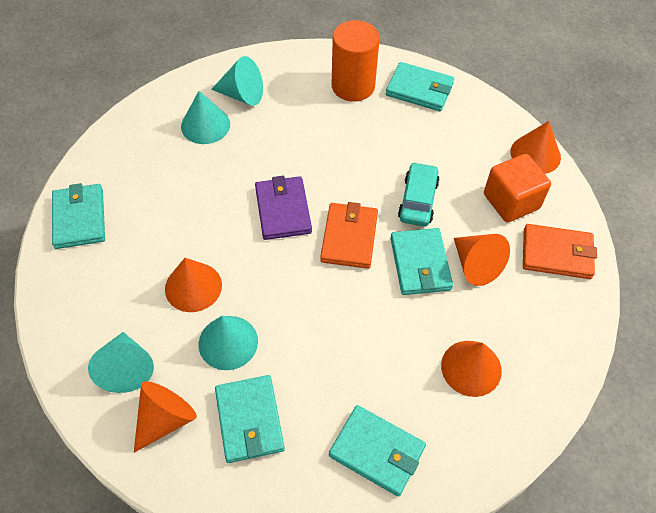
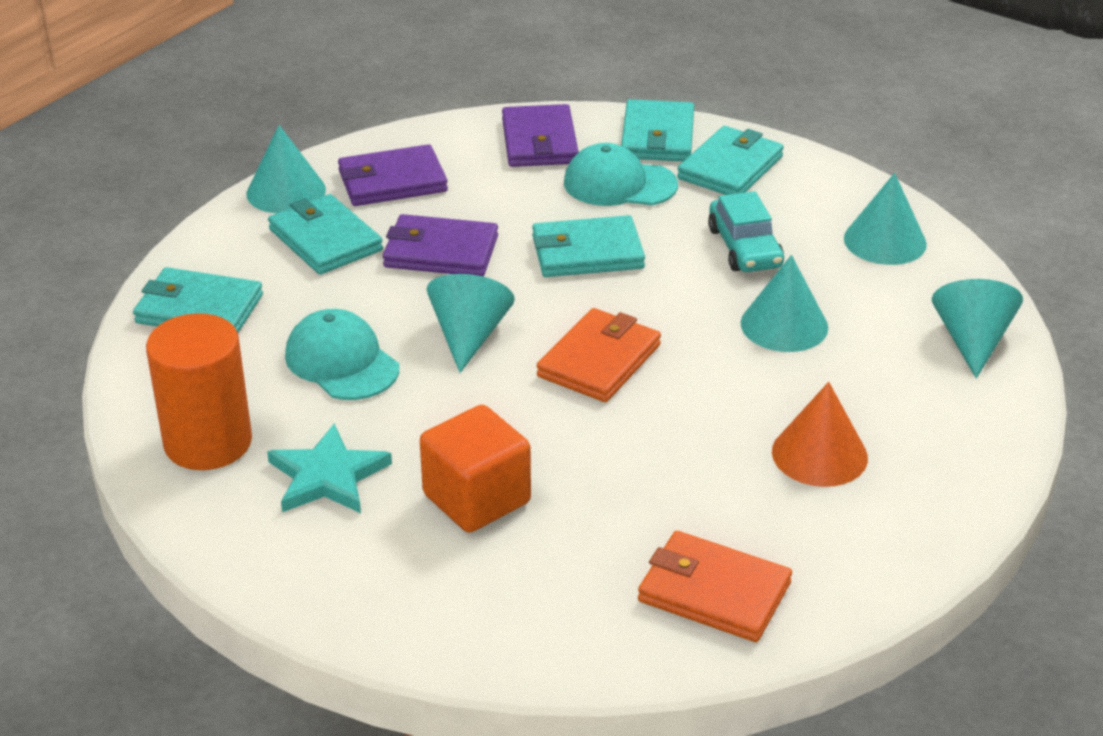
orange cone: 5 -> 1
purple wallet: 1 -> 3
turquoise cap: 0 -> 2
turquoise cone: 4 -> 5
turquoise star: 0 -> 1

